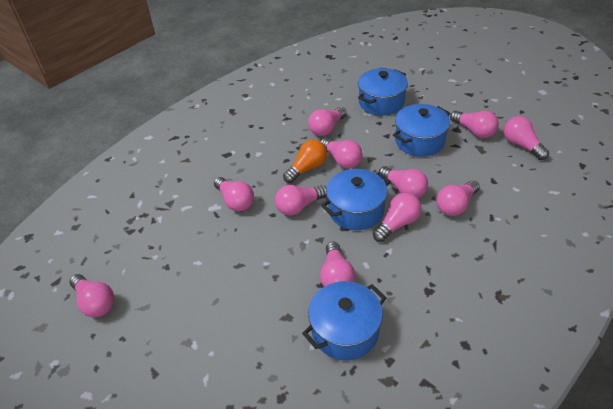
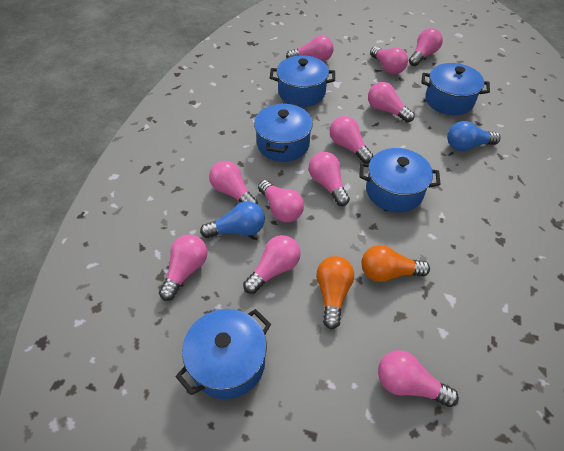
blue light bulb: 0 -> 2
blue pot: 4 -> 5
orange light bulb: 1 -> 2

